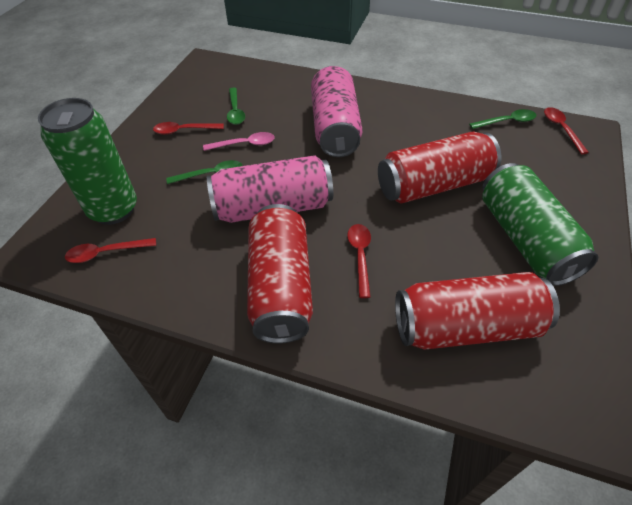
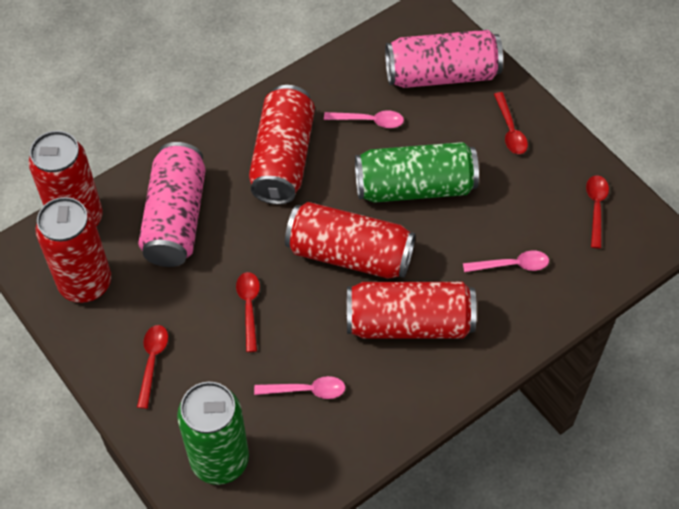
green spoon: 3 -> 0
pink spoon: 1 -> 3
red can: 3 -> 5

